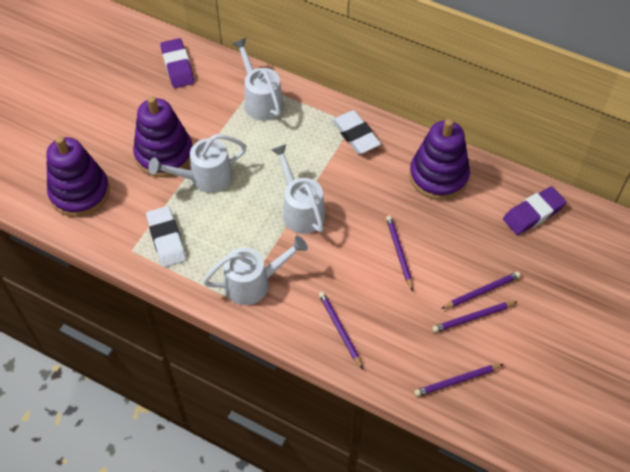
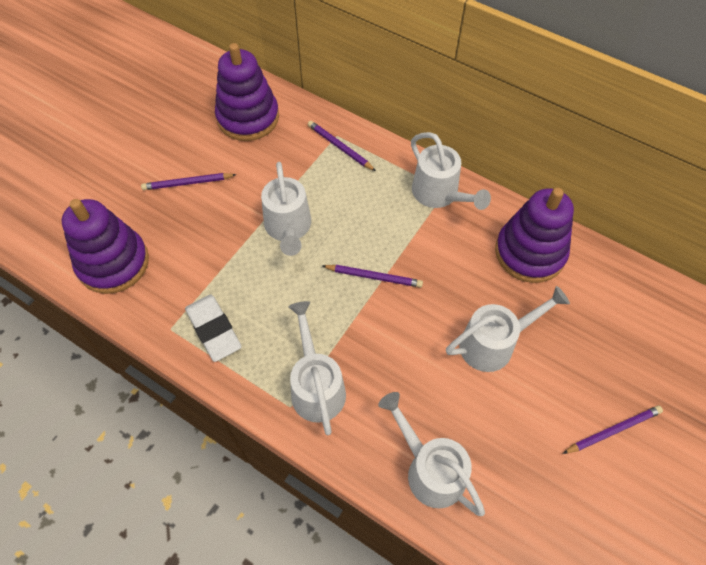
purple eraser: 2 -> 0
purple pencil: 5 -> 4
white eraser: 2 -> 1
white watering can: 4 -> 5

